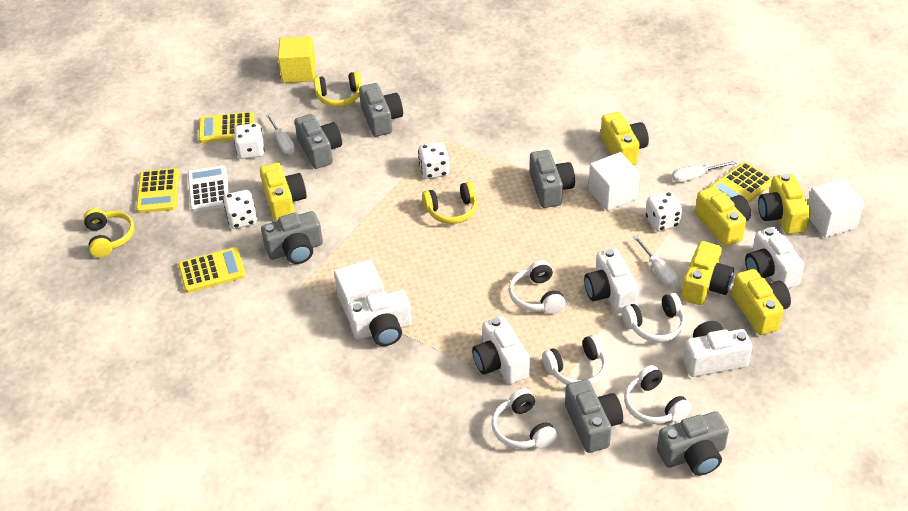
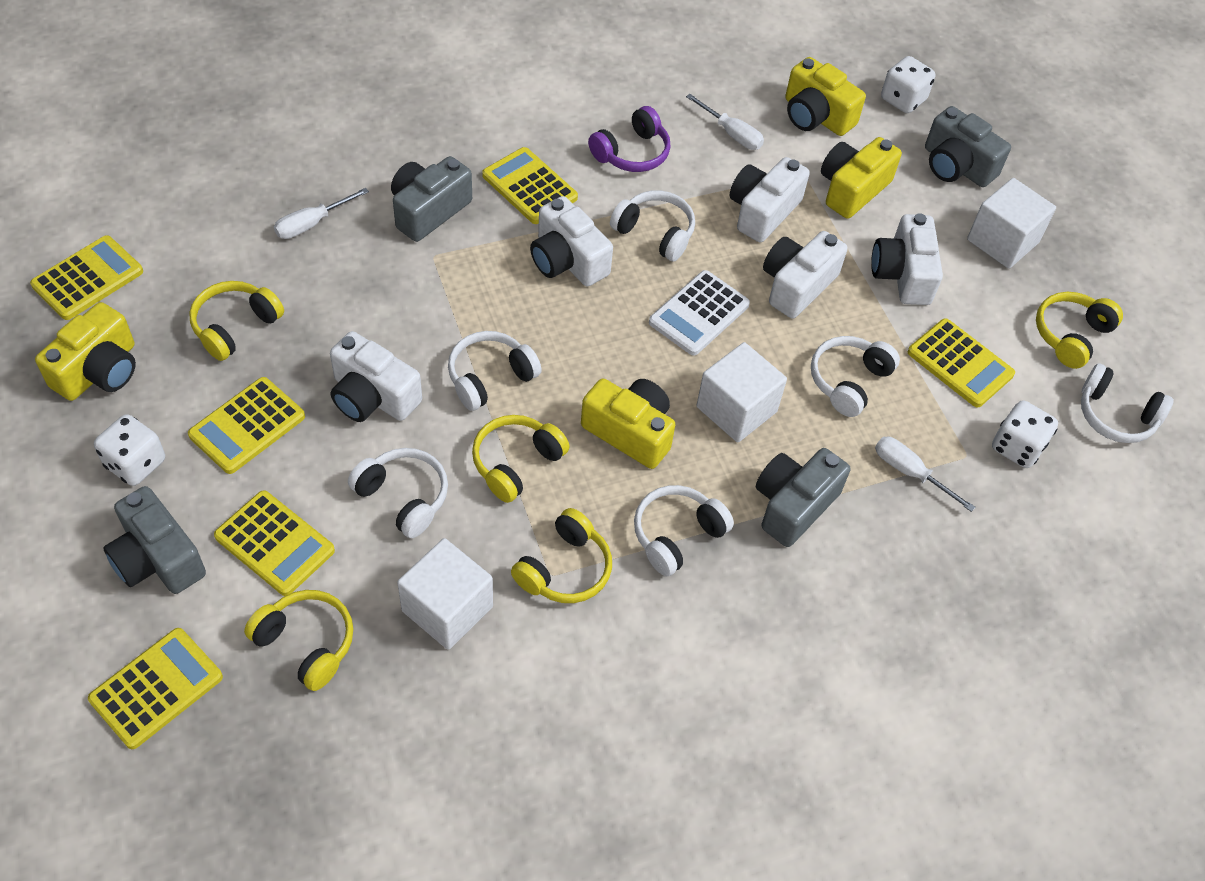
grey camera: 6 -> 4
purple headphones: 0 -> 1
white dice: 4 -> 3
white headphones: 5 -> 6
yellow calculator: 4 -> 6
yellow camera: 6 -> 4
yellow cube: 1 -> 0
yellow headphones: 3 -> 5

